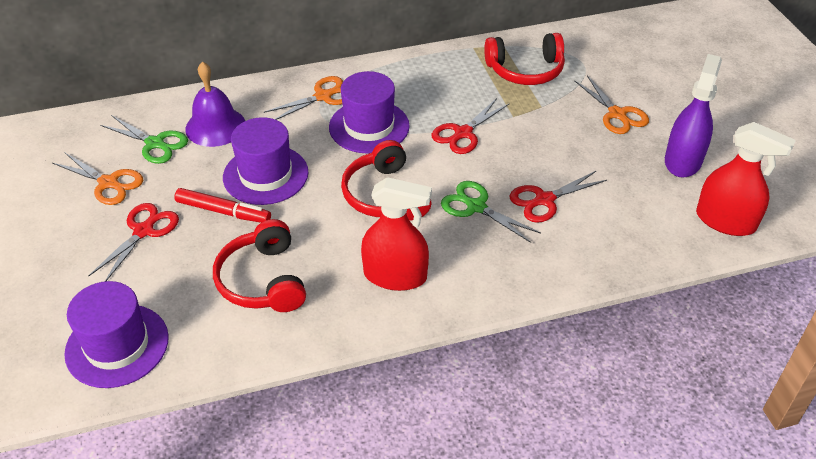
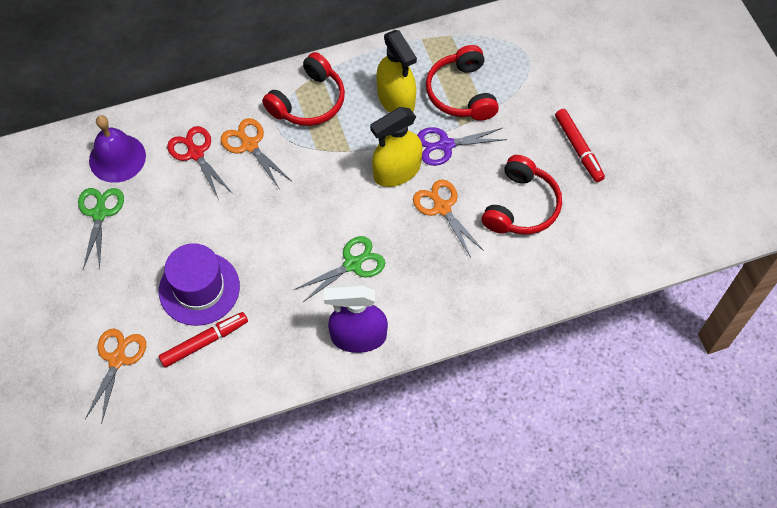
purple hat: 3 -> 1
purple scissors: 0 -> 1
red marker: 1 -> 2
red scissors: 3 -> 1
red spray bottle: 2 -> 0
yellow spray bottle: 0 -> 2

